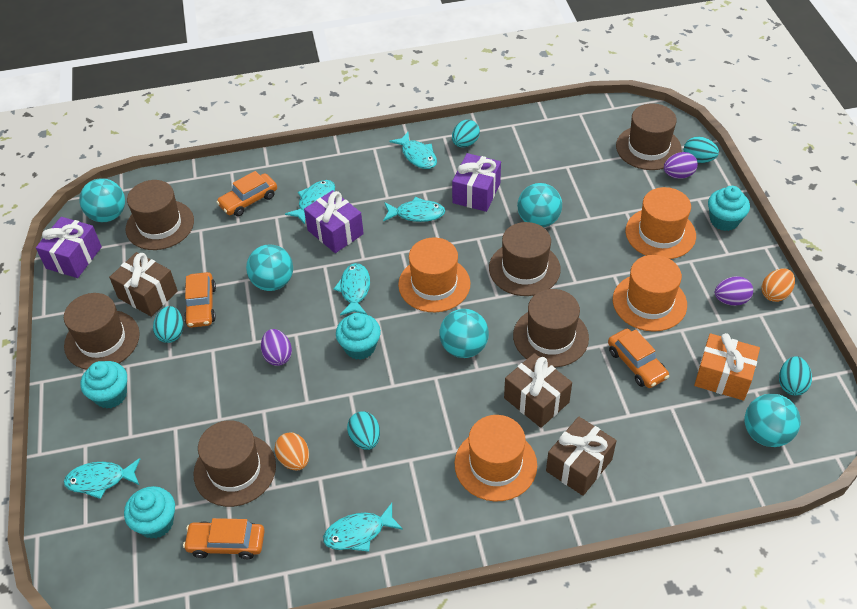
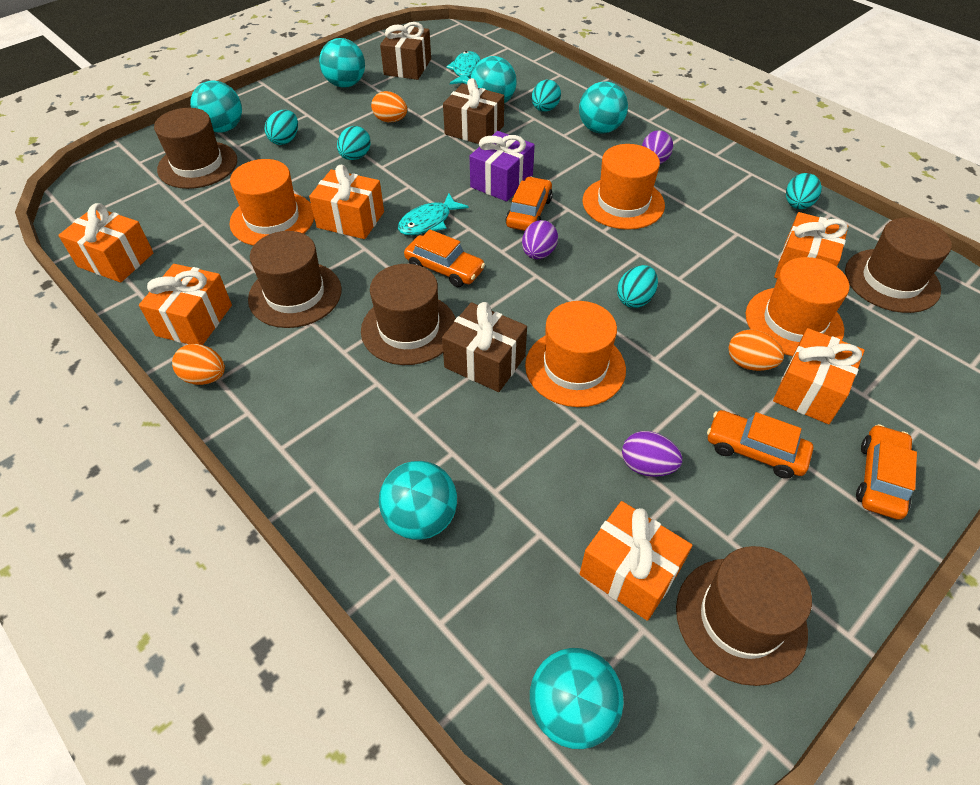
brown hat: 6 -> 5
orange egg: 2 -> 3
orange gift: 1 -> 6
purple gift: 3 -> 1
turquoise ball: 5 -> 6
turquoise cupcake: 4 -> 0
turquoise fish: 6 -> 2

